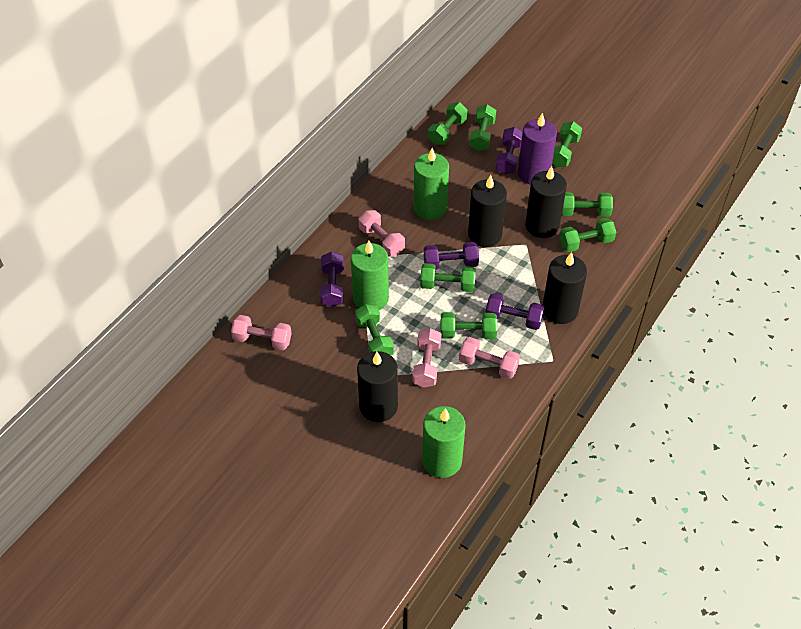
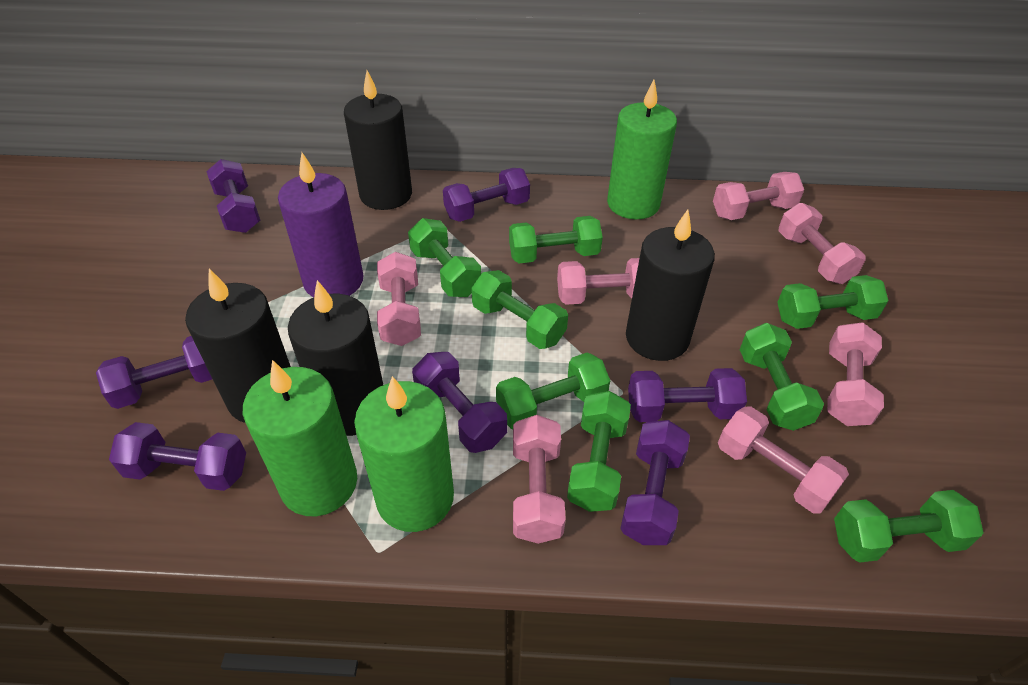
pink dumbbell: 4 -> 7
purple dumbbell: 4 -> 7

